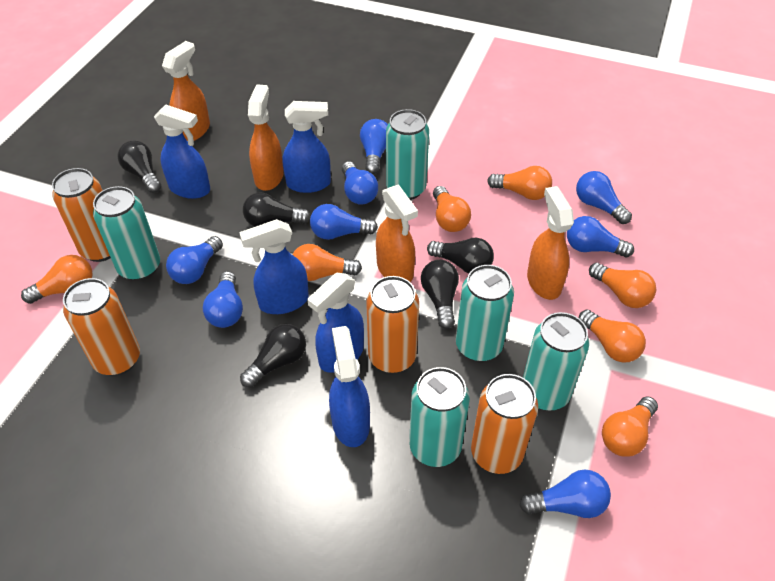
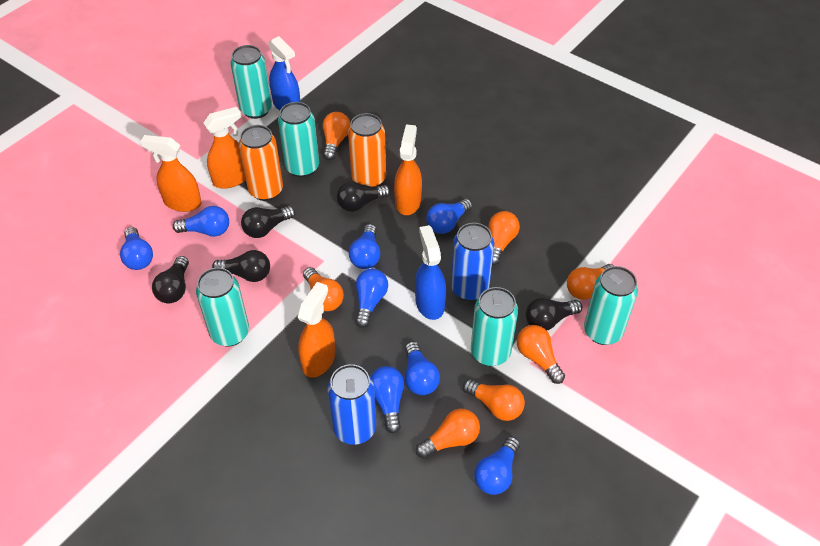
blue can: 0 -> 2
blue spray bottle: 5 -> 2
orange can: 4 -> 2

